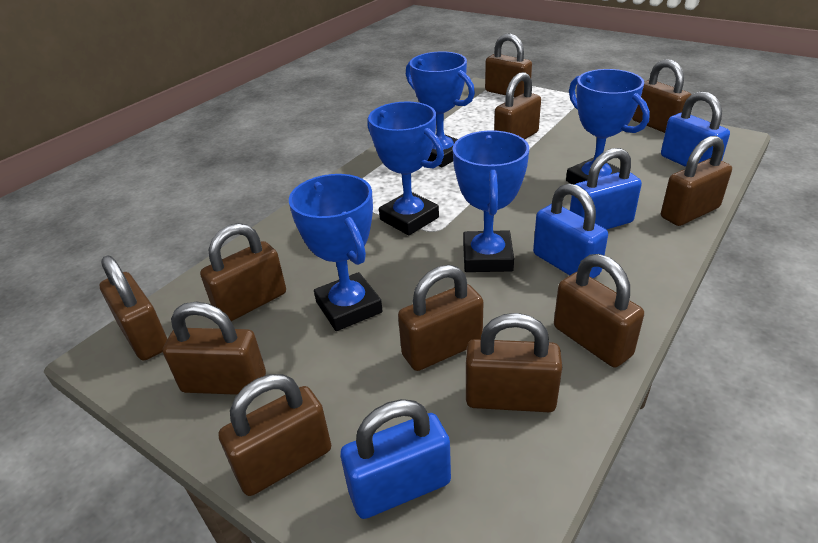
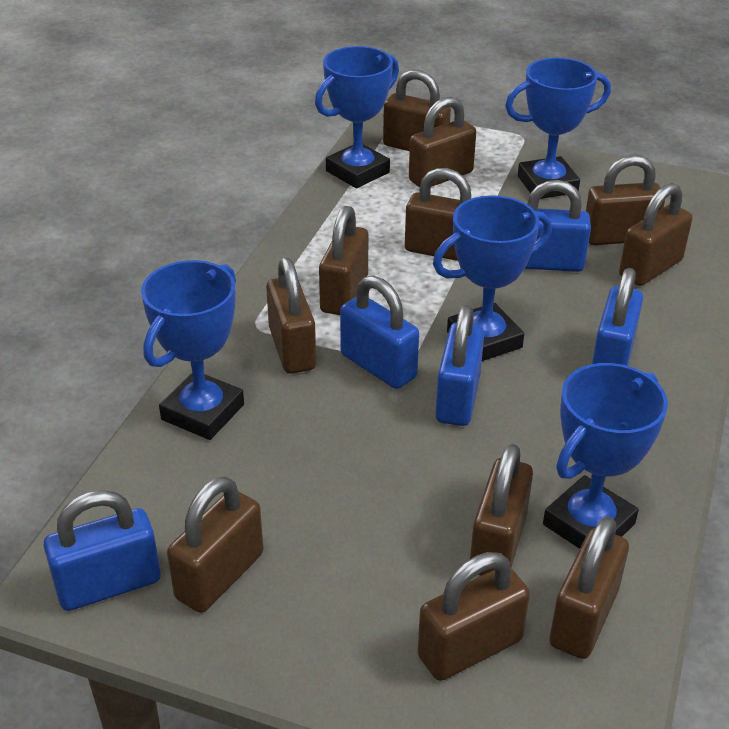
blue padlock: 4 -> 5

